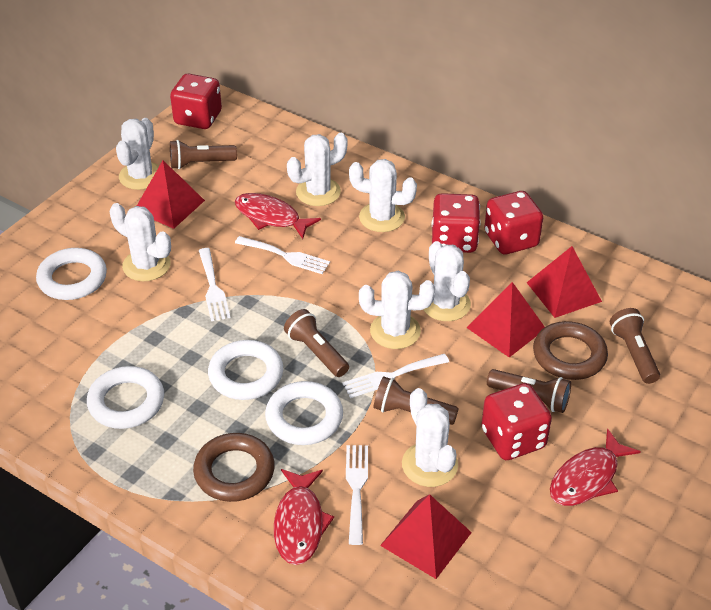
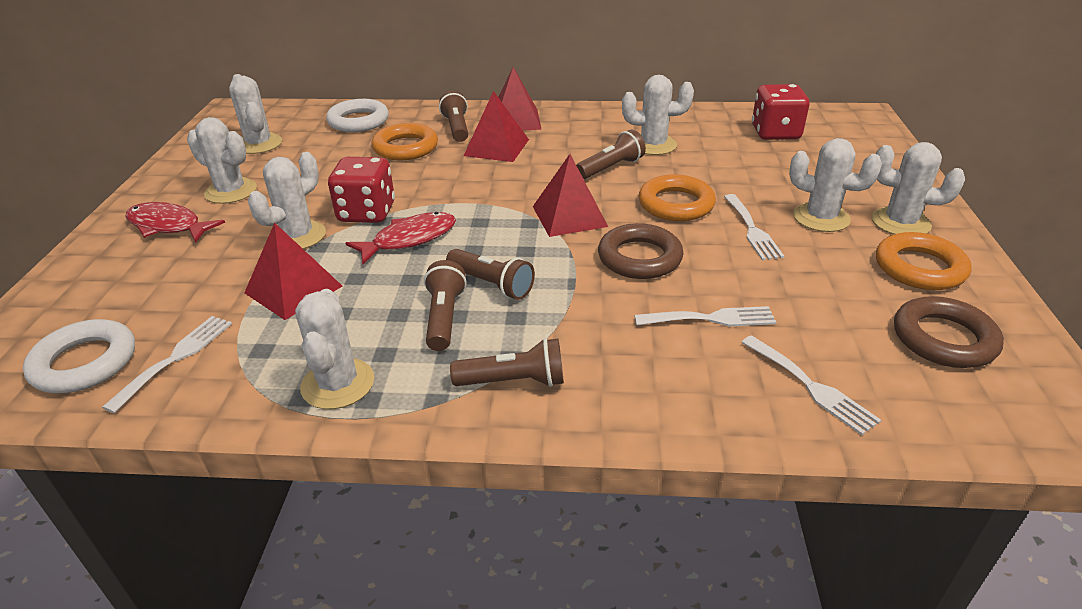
orange ring: 0 -> 3
red dice: 4 -> 2
red fish: 3 -> 2
white ring: 4 -> 2

